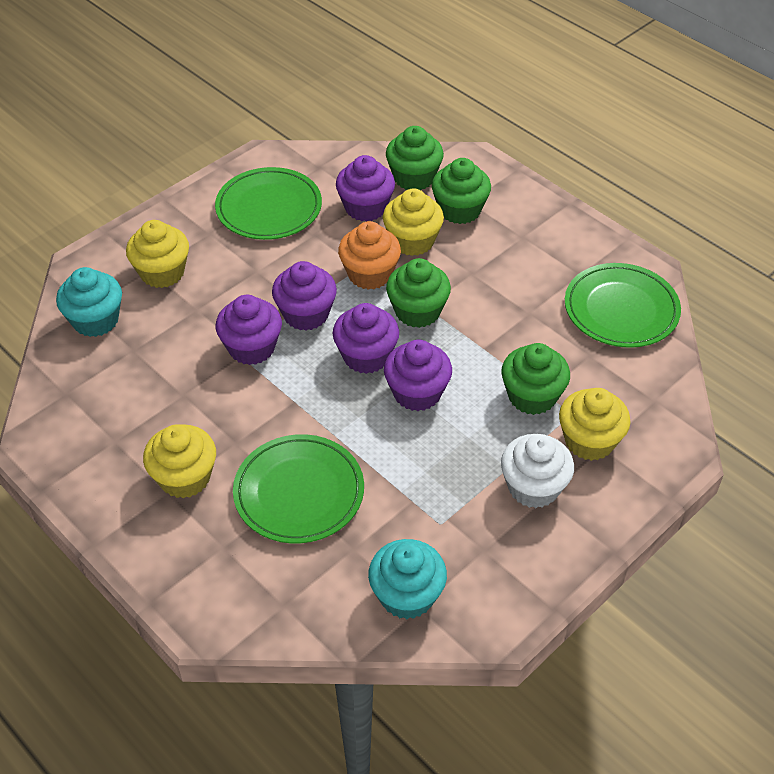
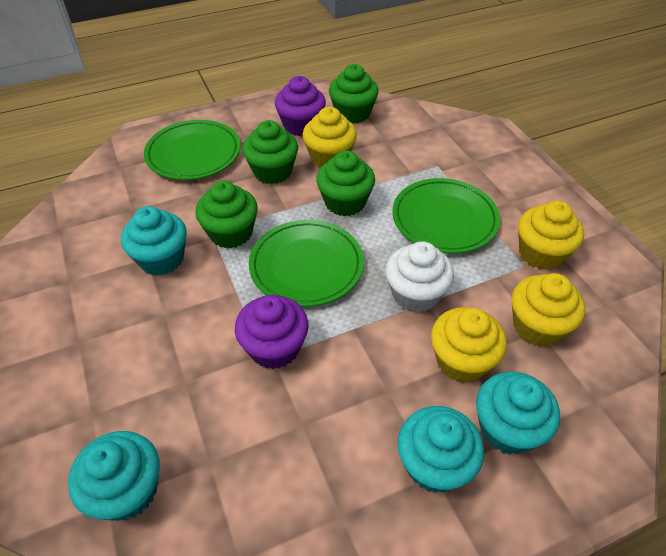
orange cupcake: 1 -> 0
purple cupcake: 5 -> 2
turquoise cupcake: 2 -> 4

